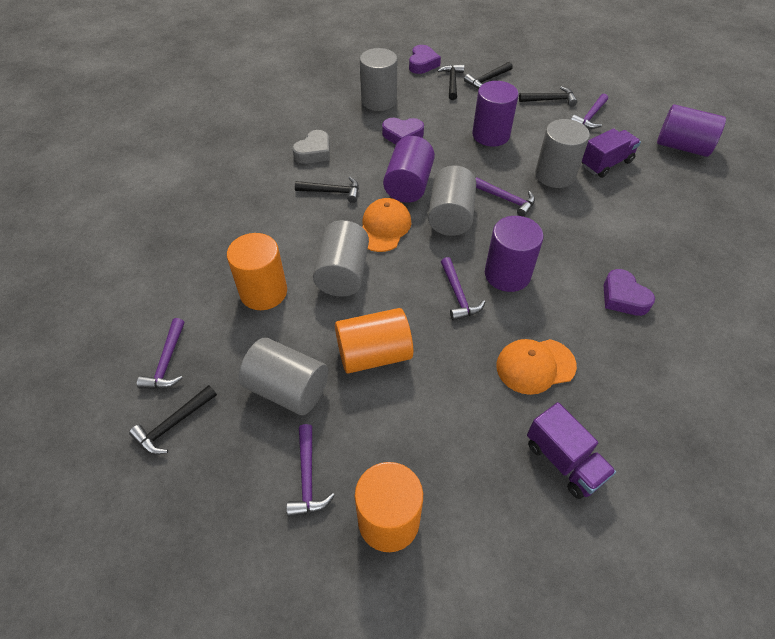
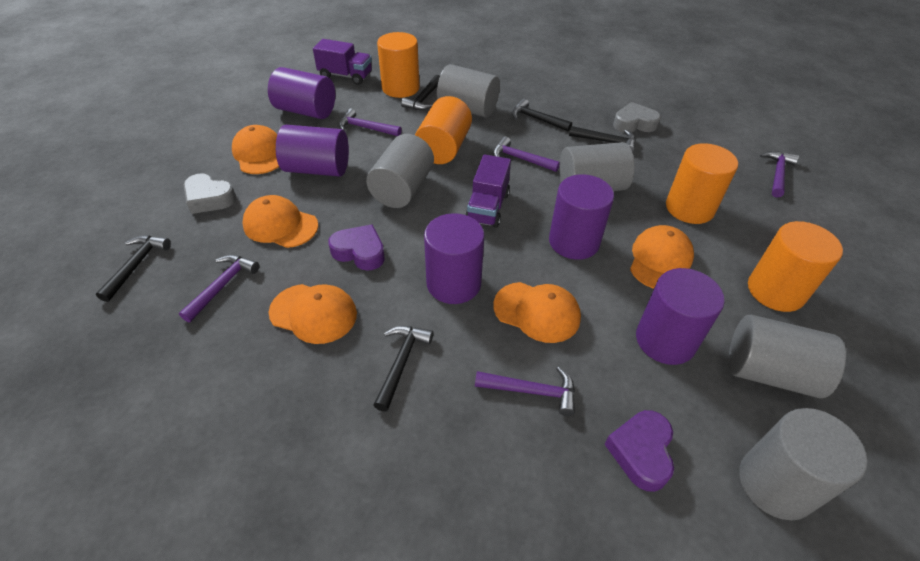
grey heart: 1 -> 2
orange cap: 2 -> 5
orange cylinder: 3 -> 4
purple cylinder: 4 -> 5
purple heart: 3 -> 2

